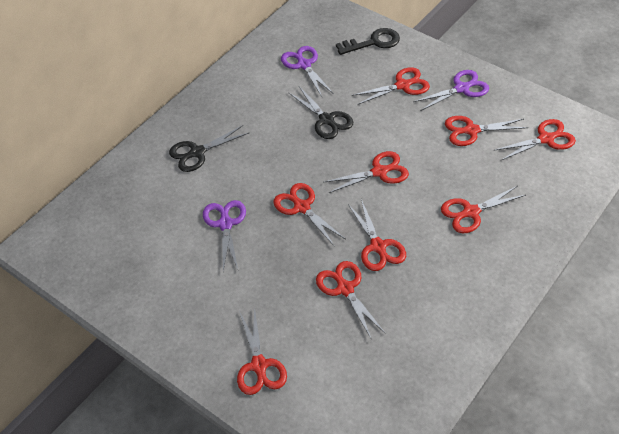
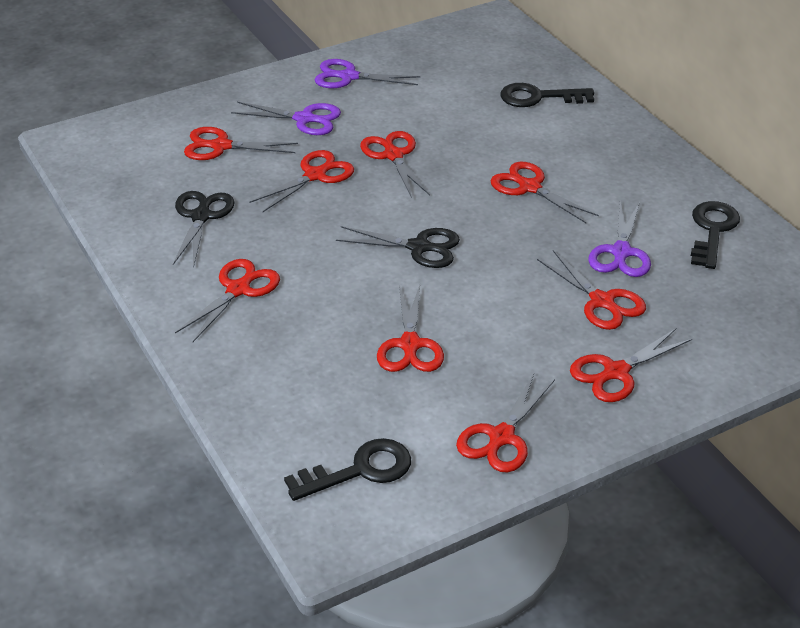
black key: 1 -> 3

